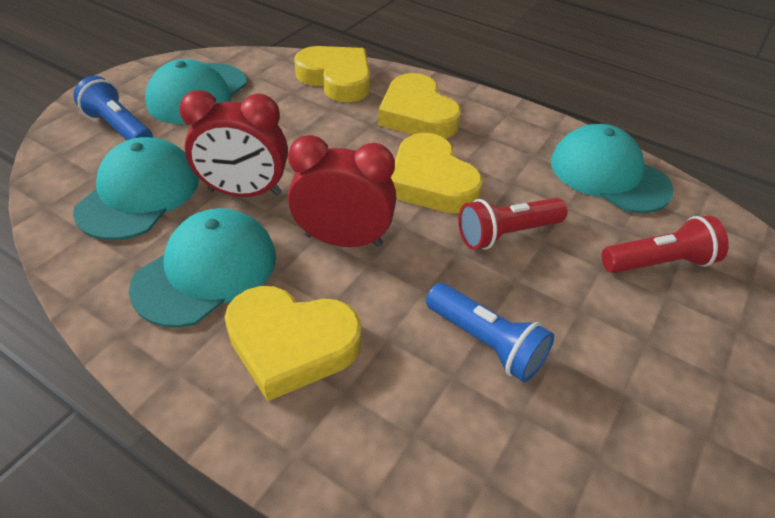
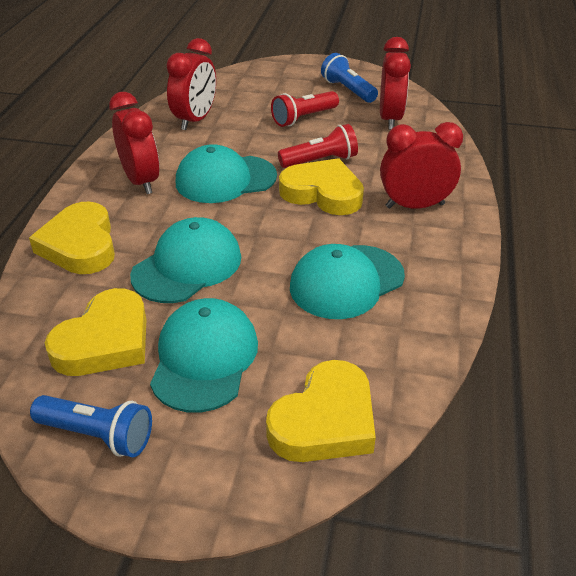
red clock: 2 -> 4

